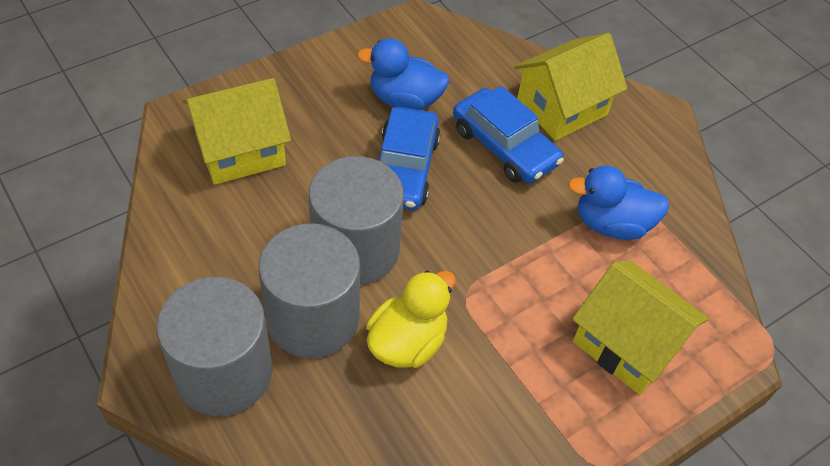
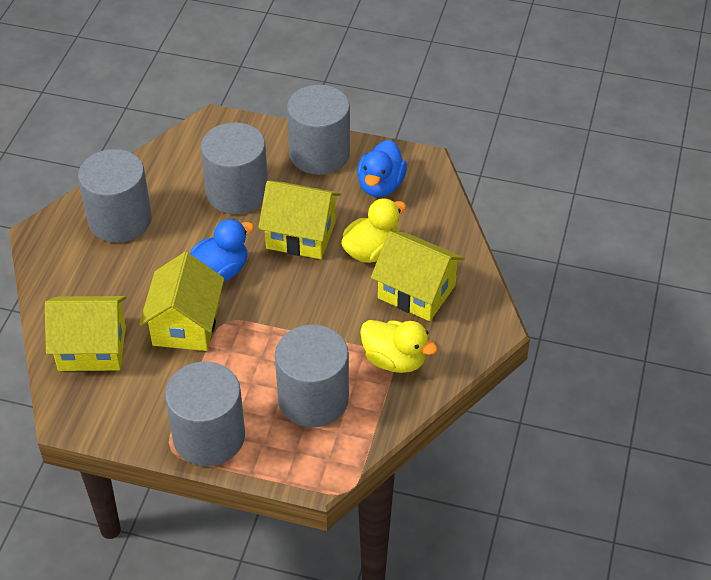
blue car: 2 -> 0
grey cylinder: 3 -> 5
yellow duck: 1 -> 2
yellow house: 3 -> 4

